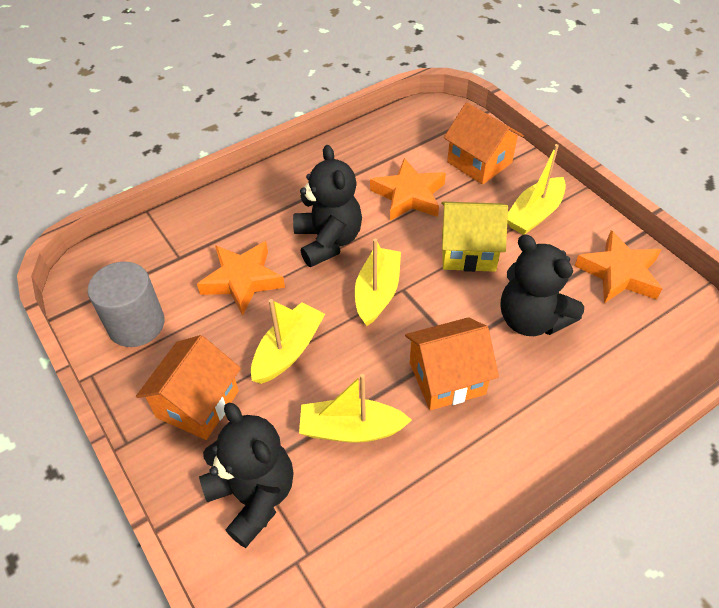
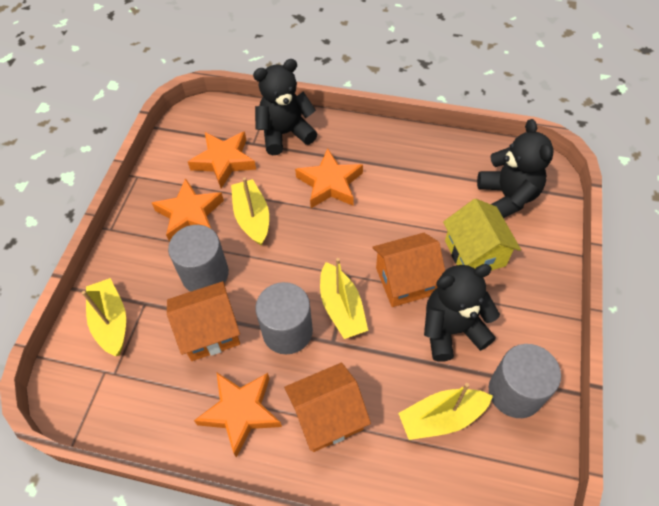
grey cylinder: 1 -> 3
orange star: 3 -> 4

